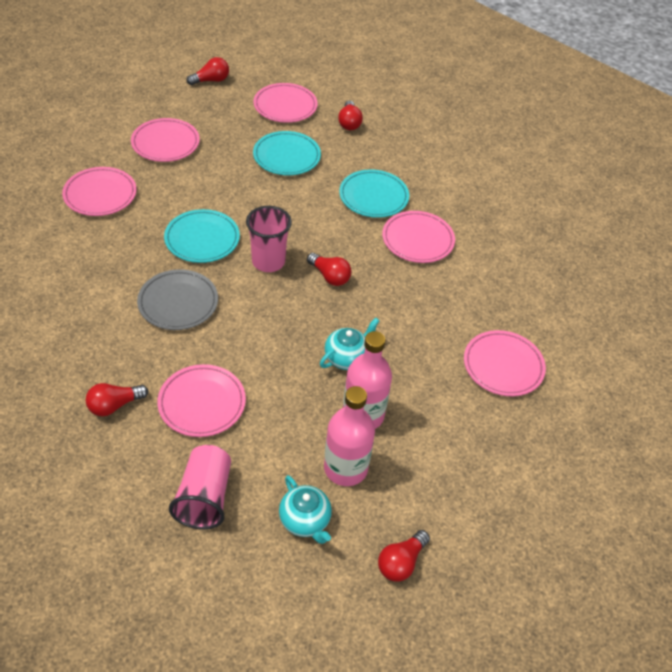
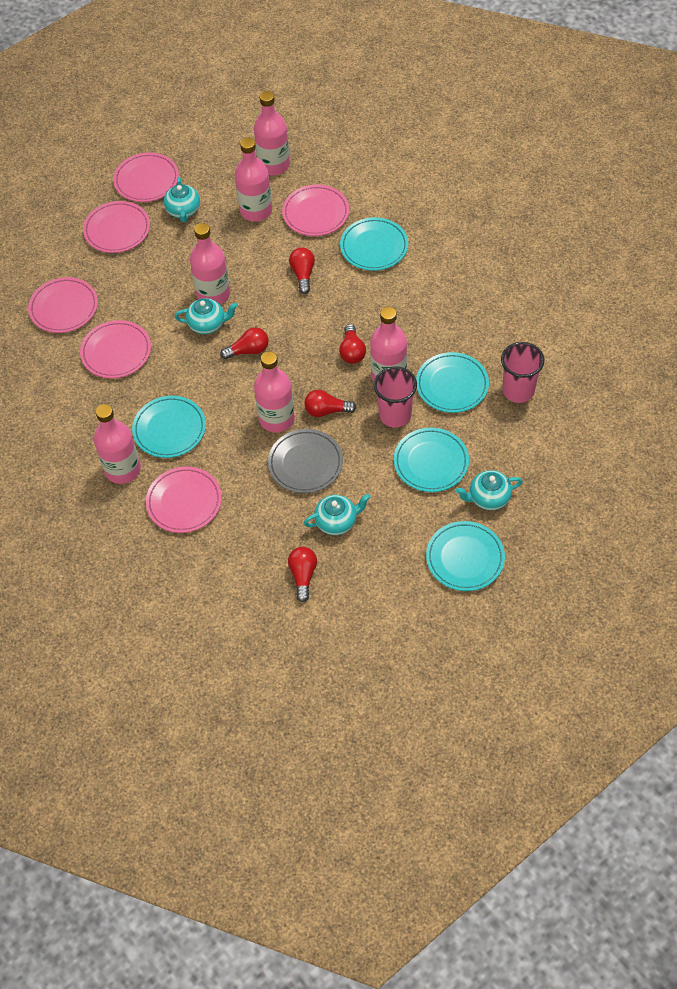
pink bottle: 2 -> 6
turquoise plate: 3 -> 5
turquoise teapot: 2 -> 4

